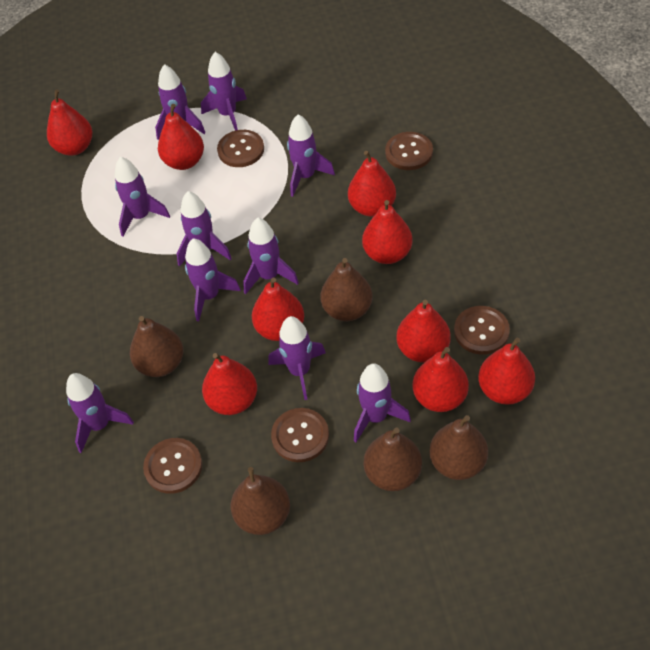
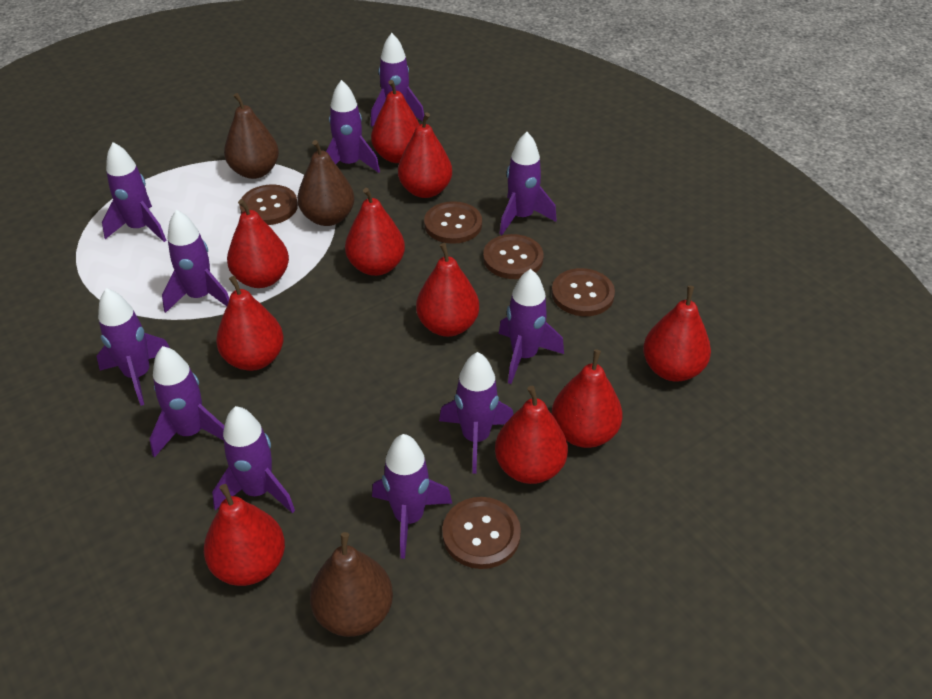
brown pear: 5 -> 3
purple rocket: 10 -> 11
red pear: 9 -> 10

